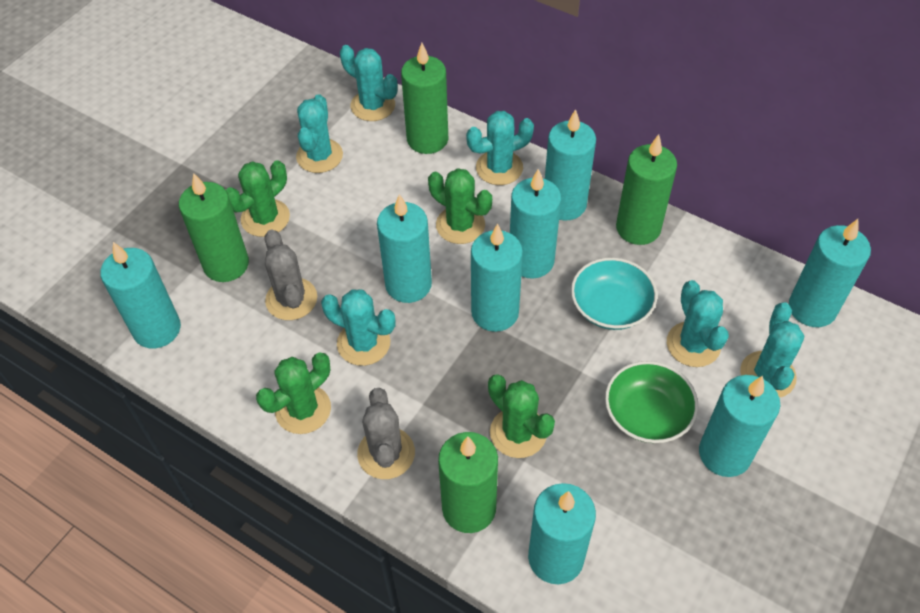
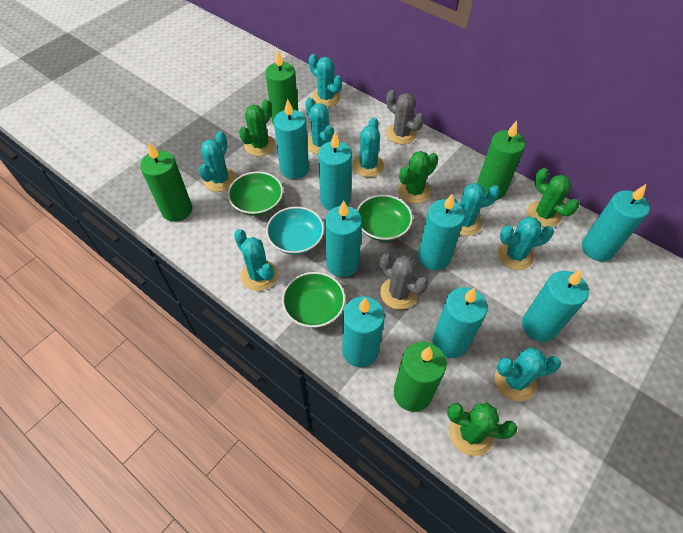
green bowl: 1 -> 3
turquoise cactus: 6 -> 8

